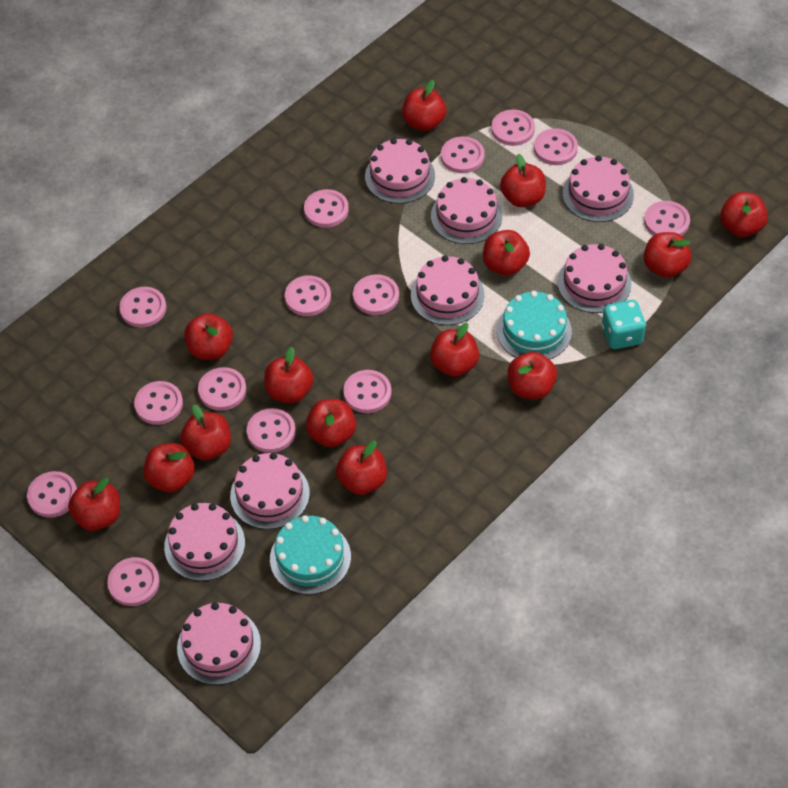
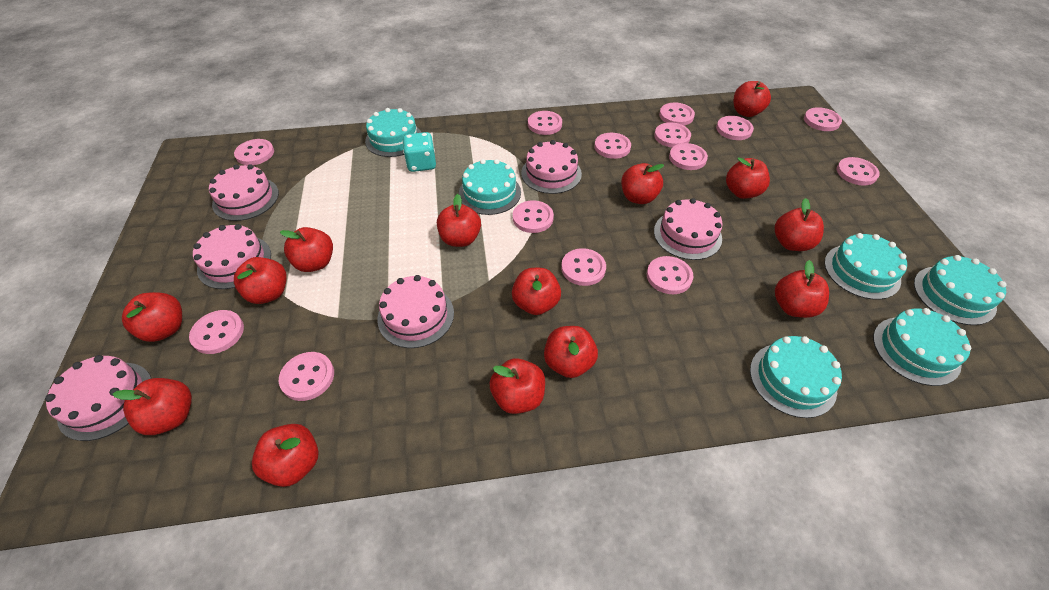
pink cake: 8 -> 6
turquoise cake: 2 -> 6

